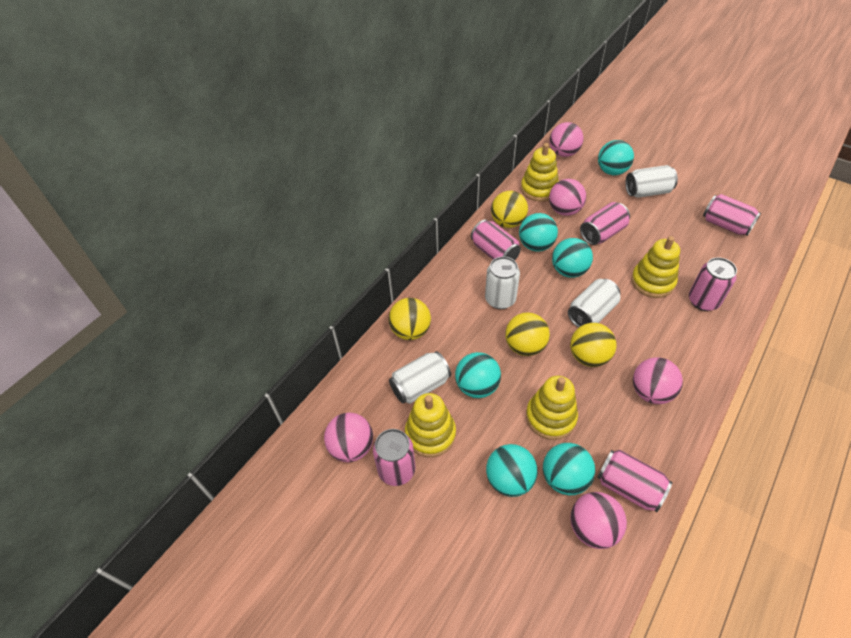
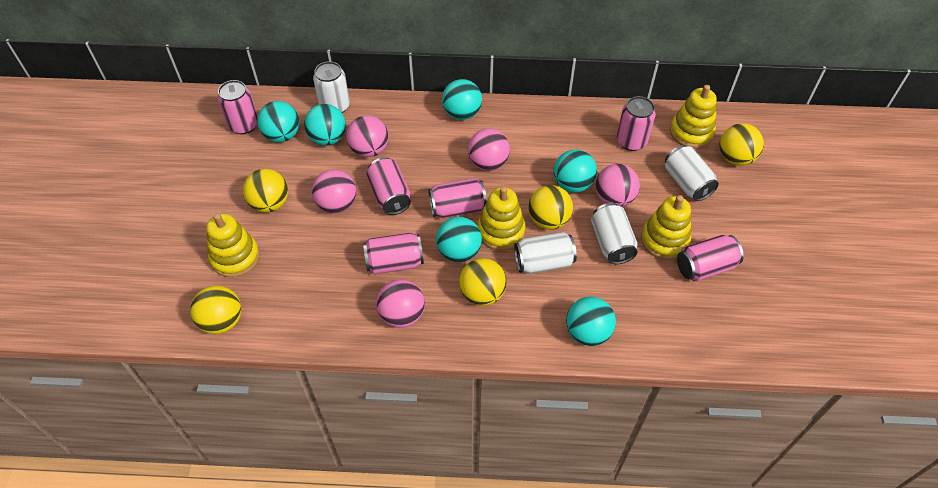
yellow ball: 4 -> 5

